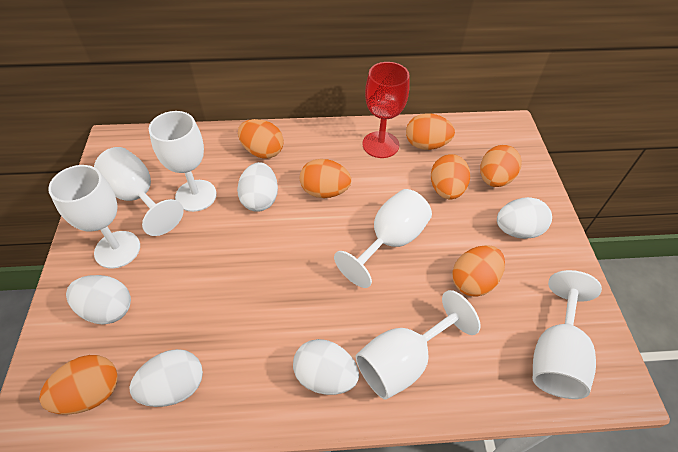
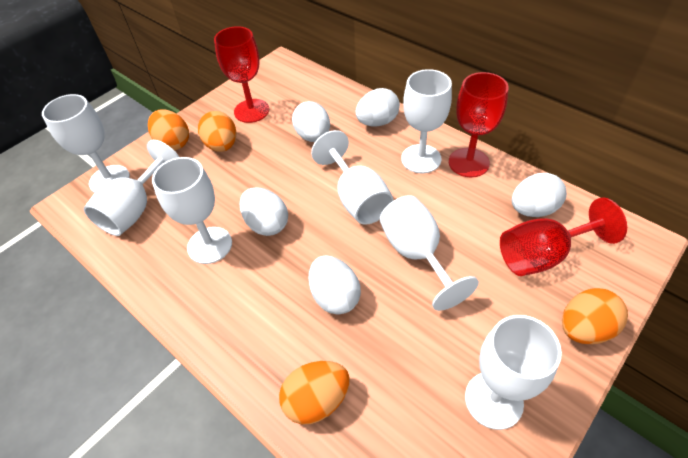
orange egg: 7 -> 4
red goblet: 1 -> 3
white goblet: 6 -> 7

